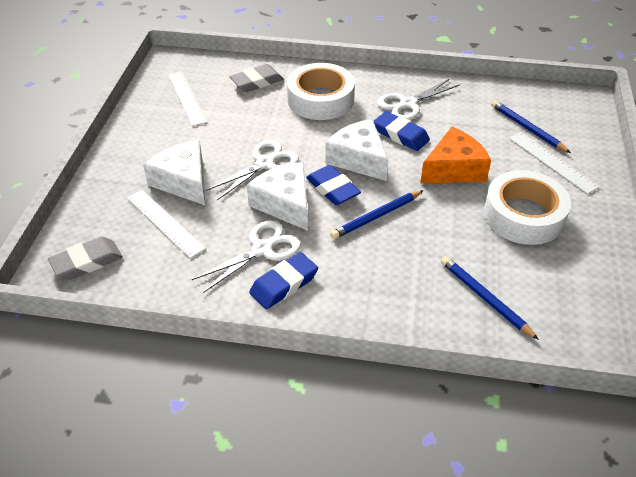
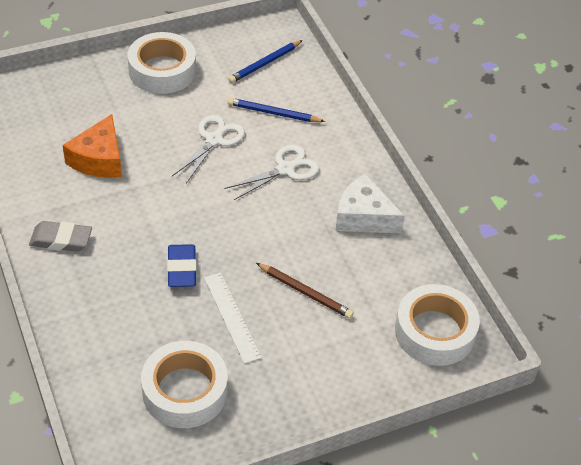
blue eraser: 3 -> 1
blue pencil: 3 -> 2
brown pencil: 0 -> 1
grey eraser: 2 -> 1
white cheese: 3 -> 1
white ruler: 3 -> 1
white scissors: 3 -> 2
white tape: 2 -> 3

